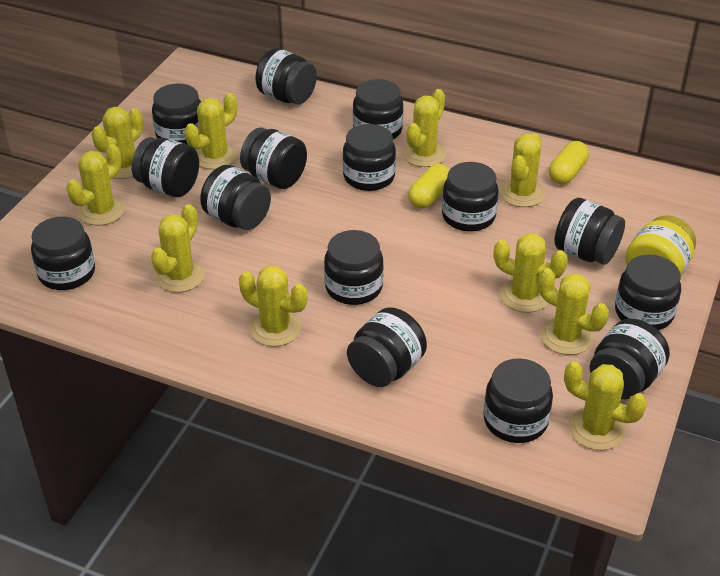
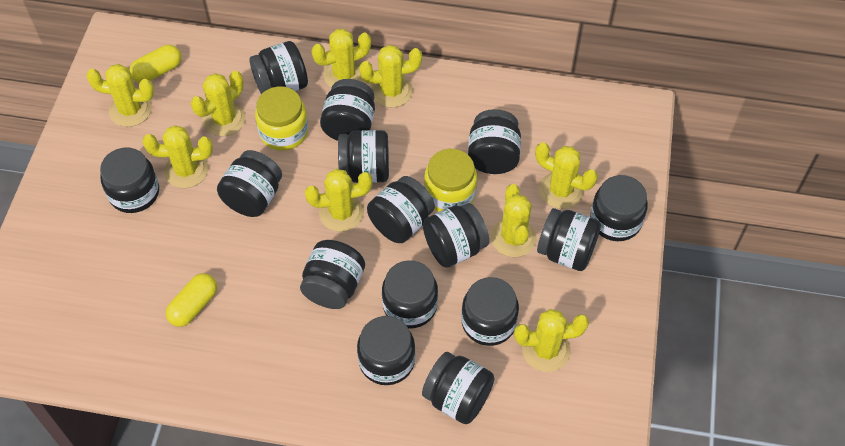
yellow cactus: 10 -> 9
yellow jar: 1 -> 2

